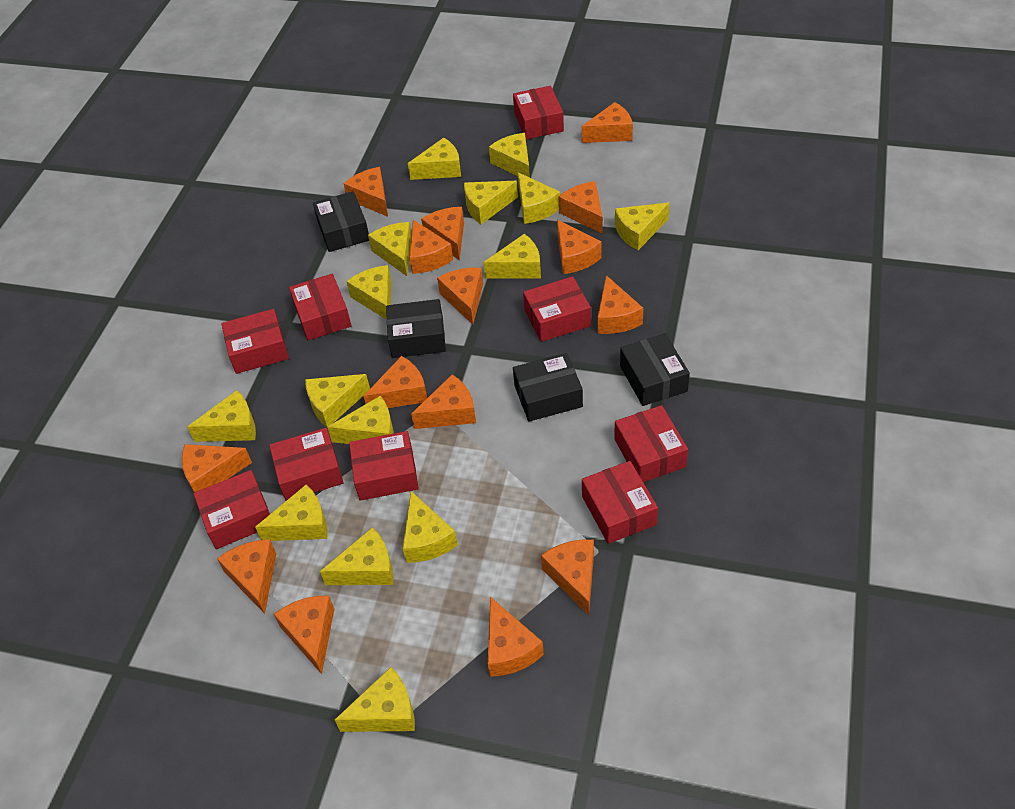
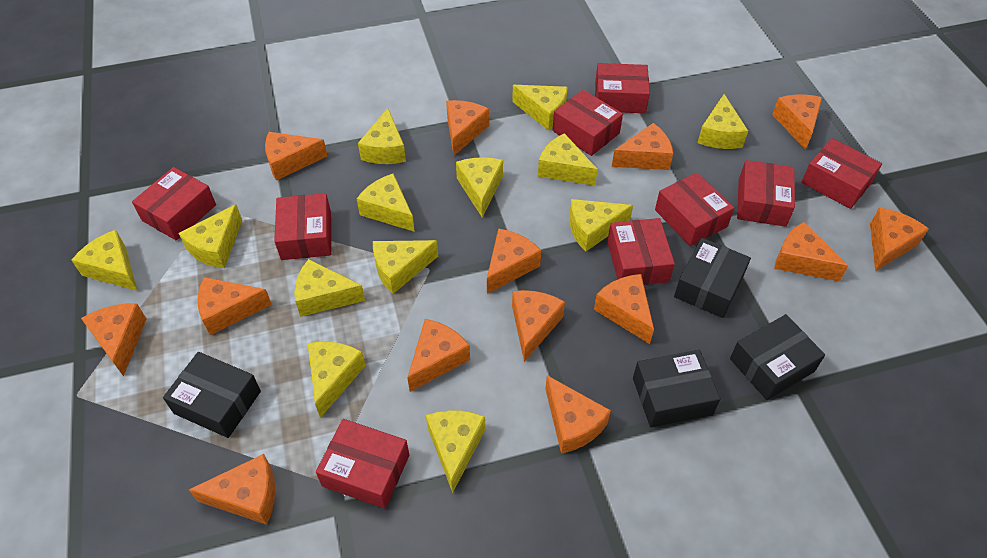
orange cheese: 15 -> 14
yellow cheese: 15 -> 13

